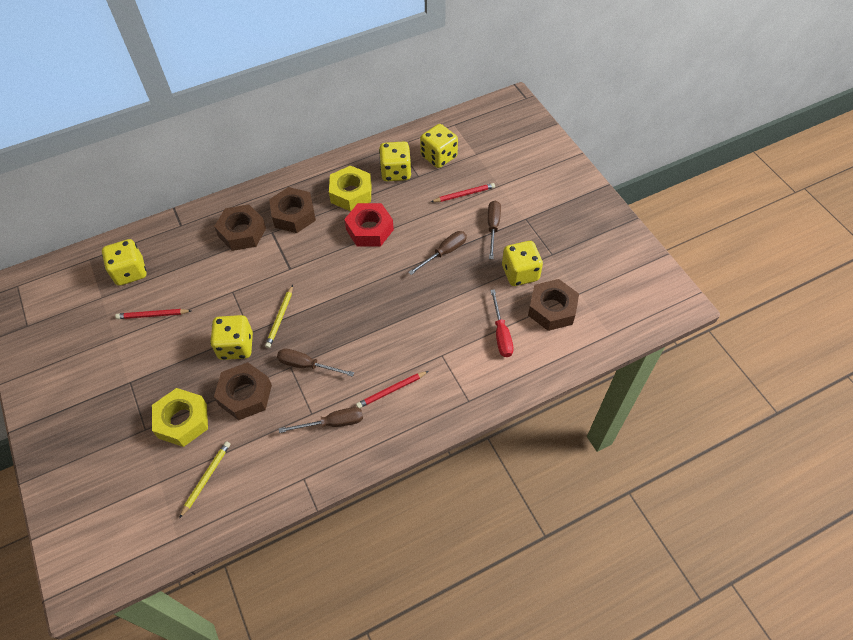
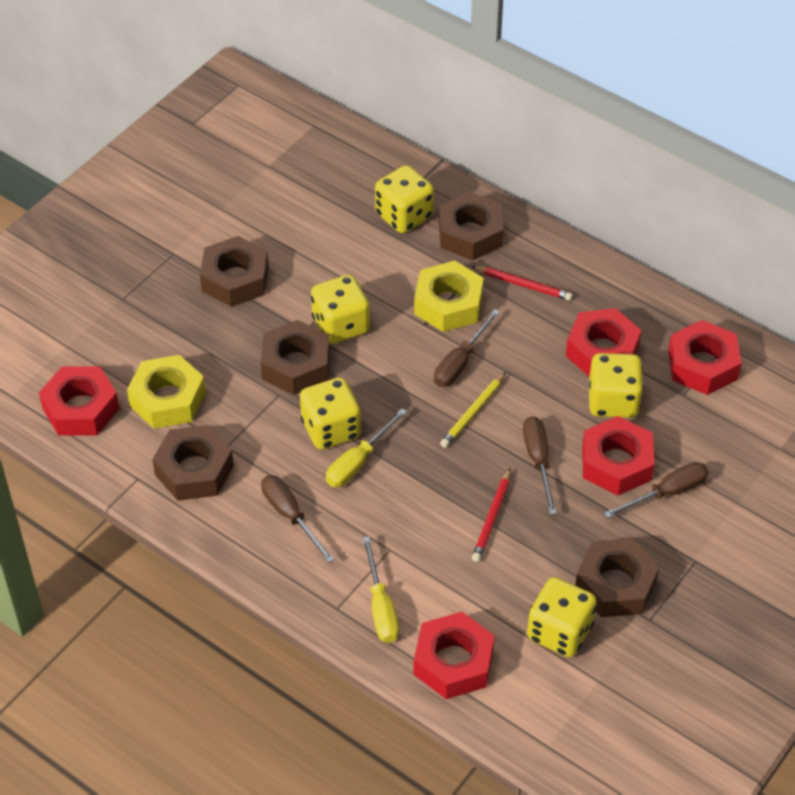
brown nut: 4 -> 5
red nut: 1 -> 5
red pencil: 3 -> 2
red screwdriver: 1 -> 0
yellow pencil: 2 -> 1
yellow screwdriver: 0 -> 2

